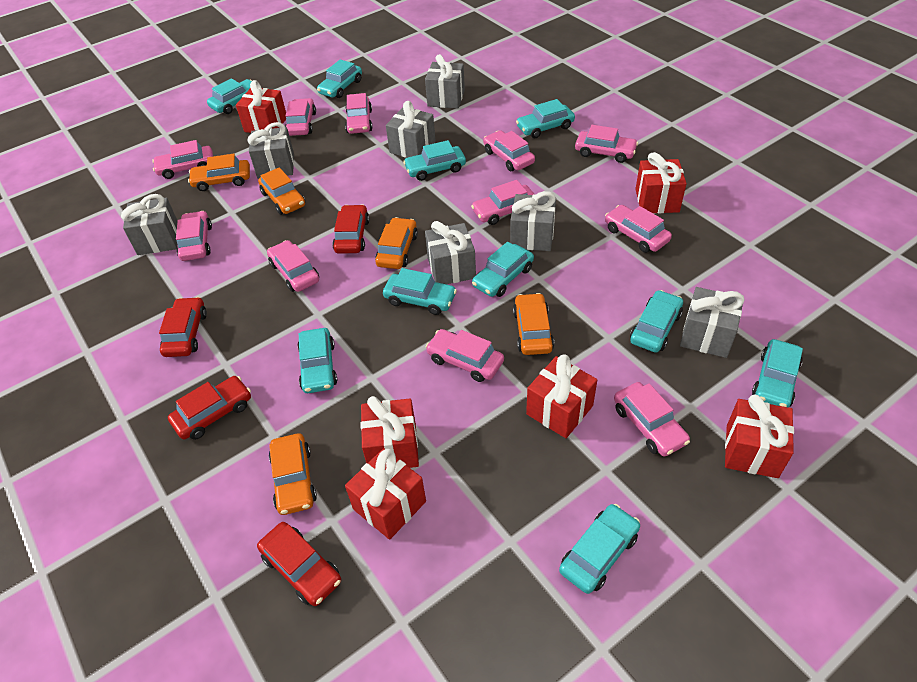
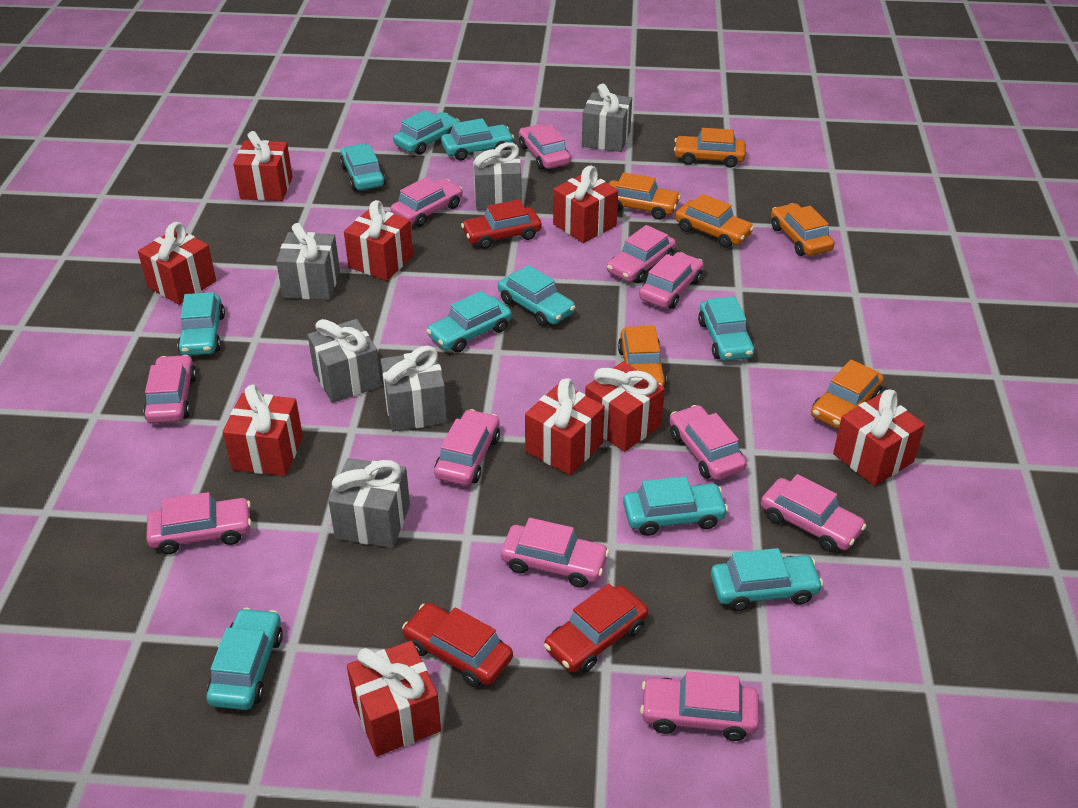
grey gift: 7 -> 6
orange car: 5 -> 6
red car: 4 -> 3
red gift: 6 -> 9

